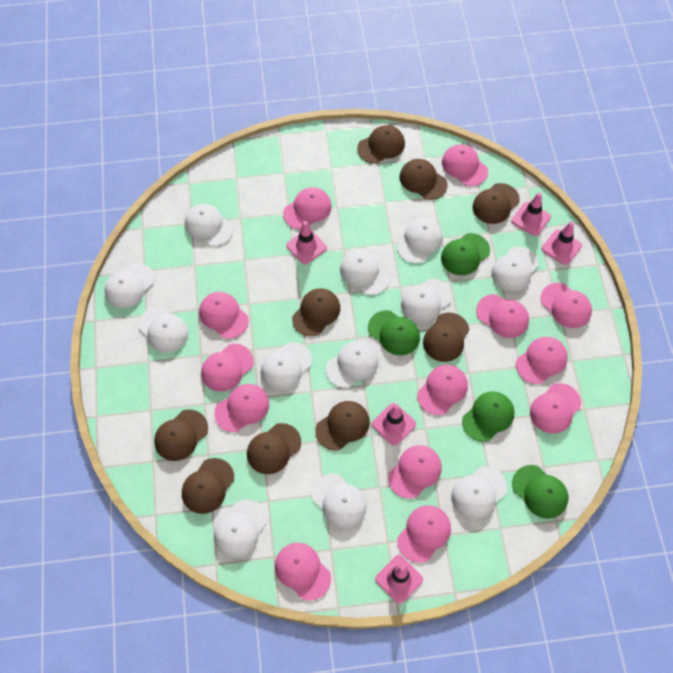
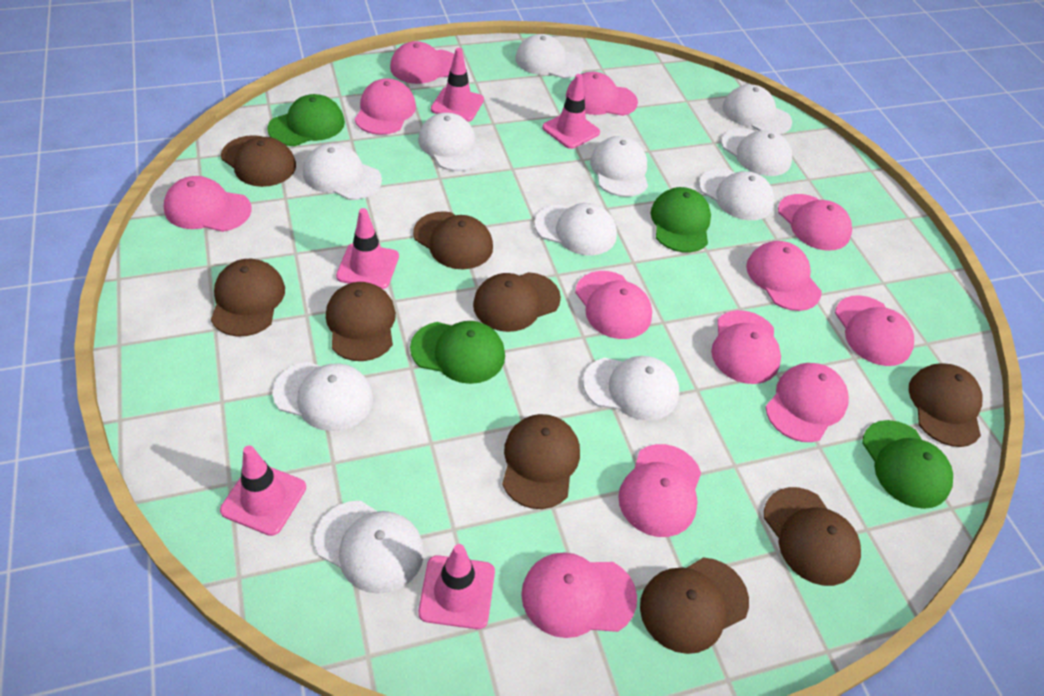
pink cap: 13 -> 12
white cap: 12 -> 11

